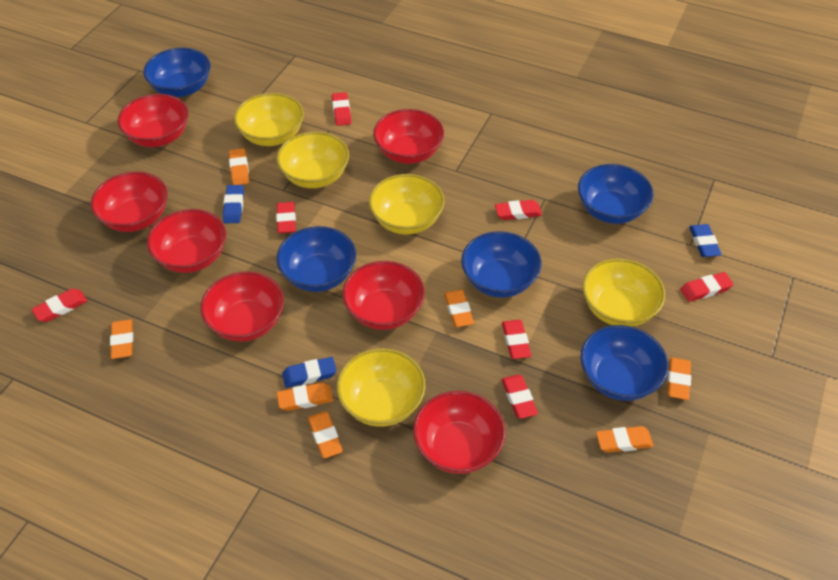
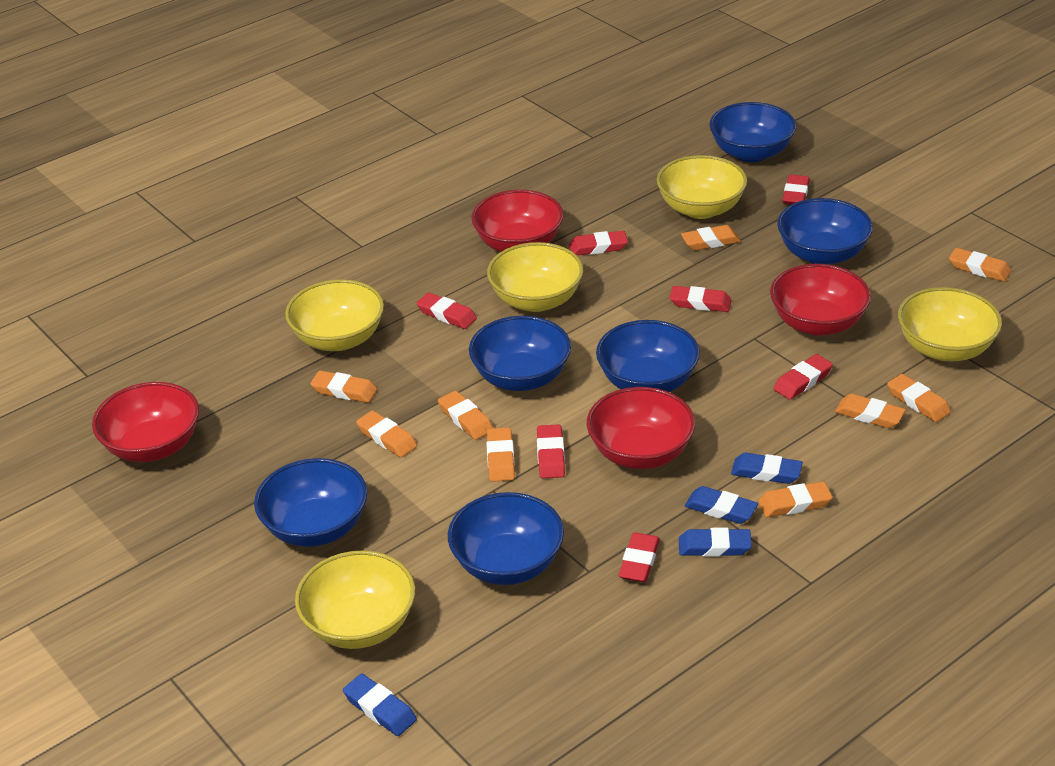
blue bowl: 5 -> 6
blue eraser: 3 -> 4
orange eraser: 7 -> 9
red bowl: 7 -> 4

